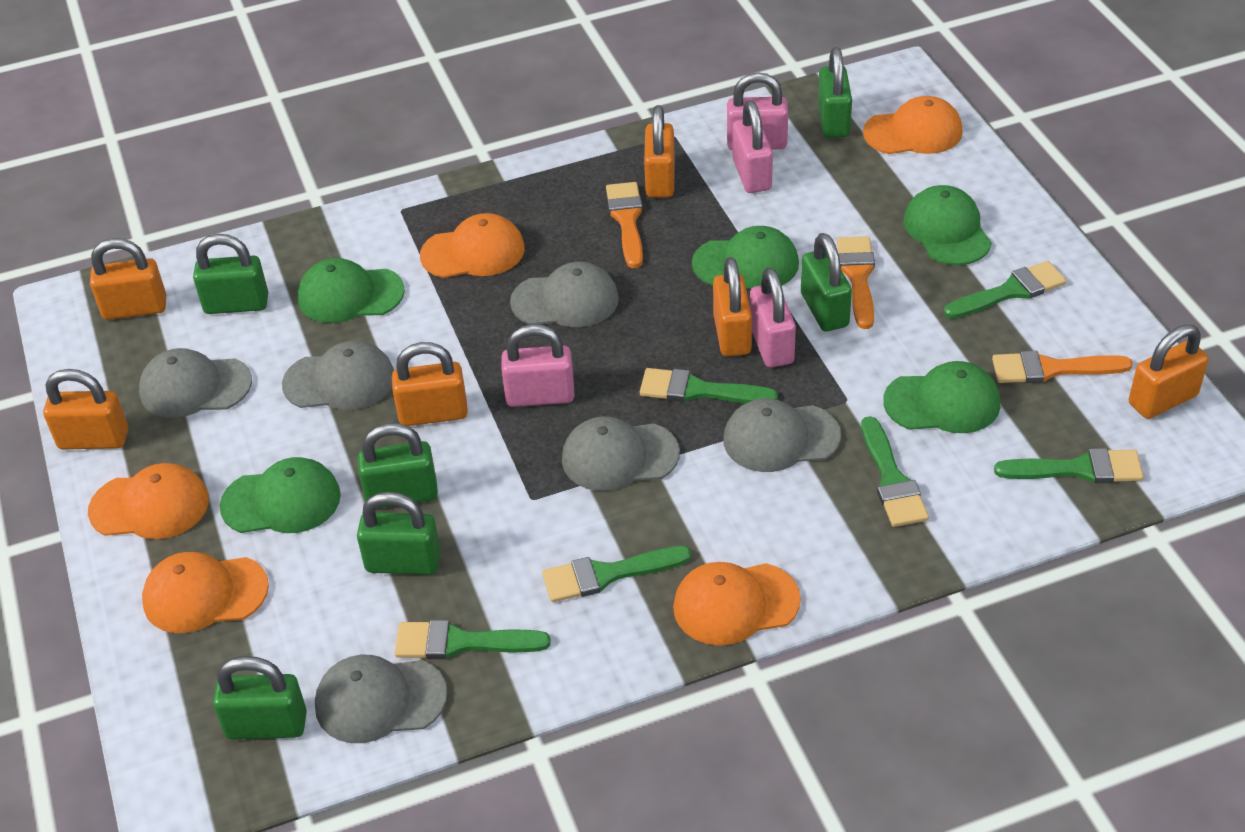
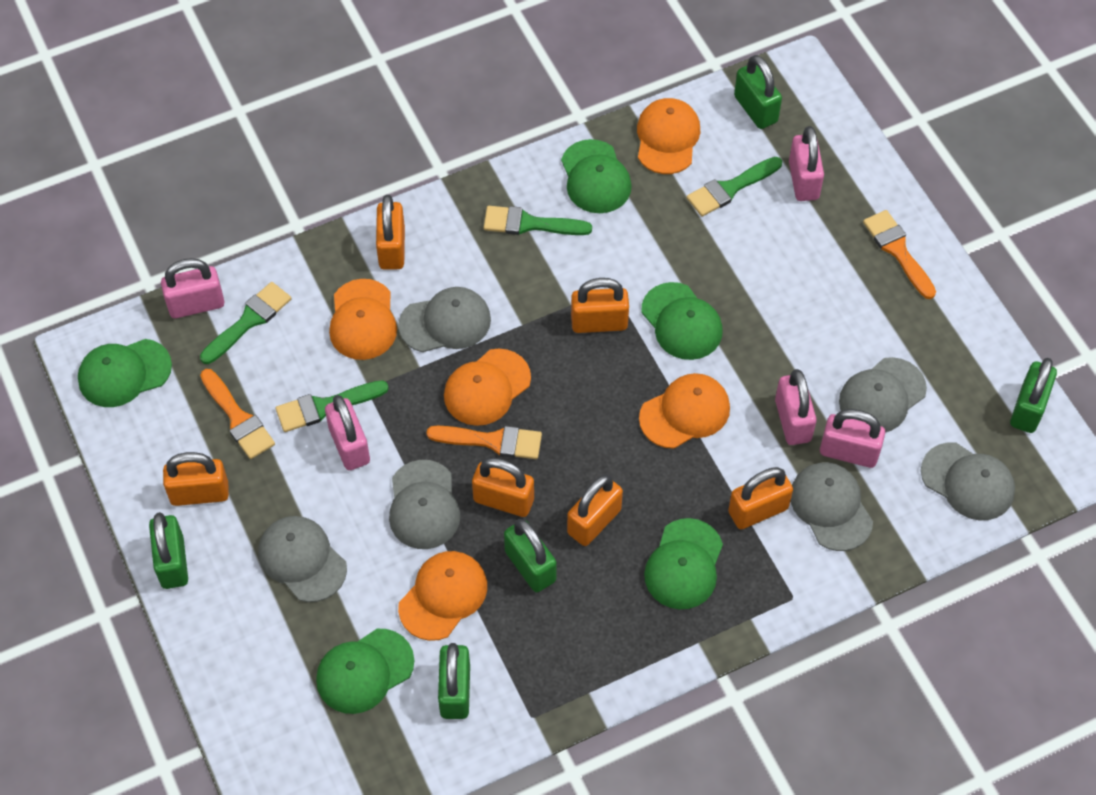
green brush: 6 -> 4
green padlock: 6 -> 5
pink padlock: 4 -> 5

